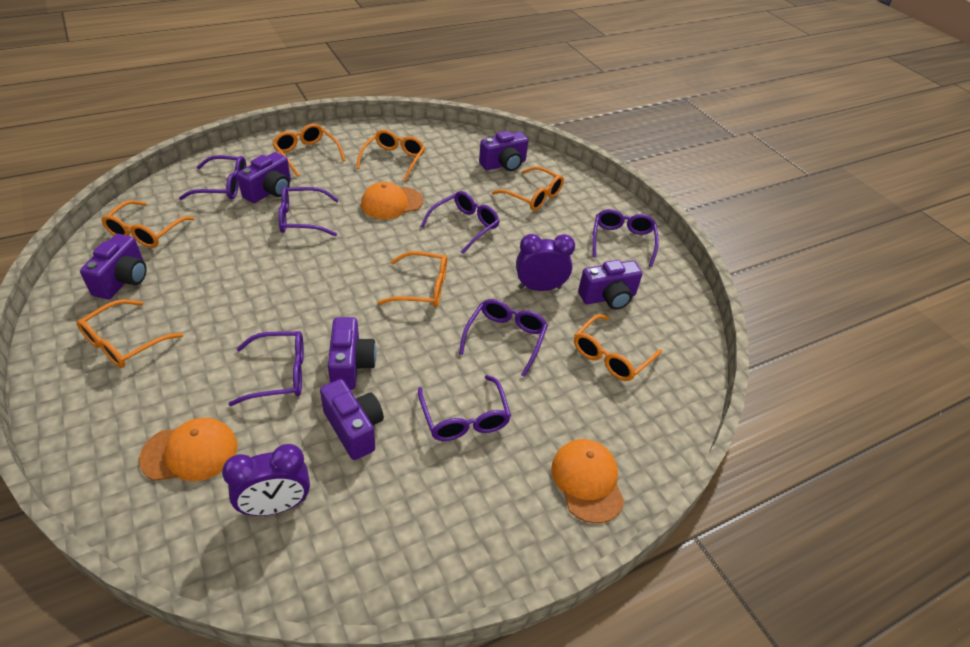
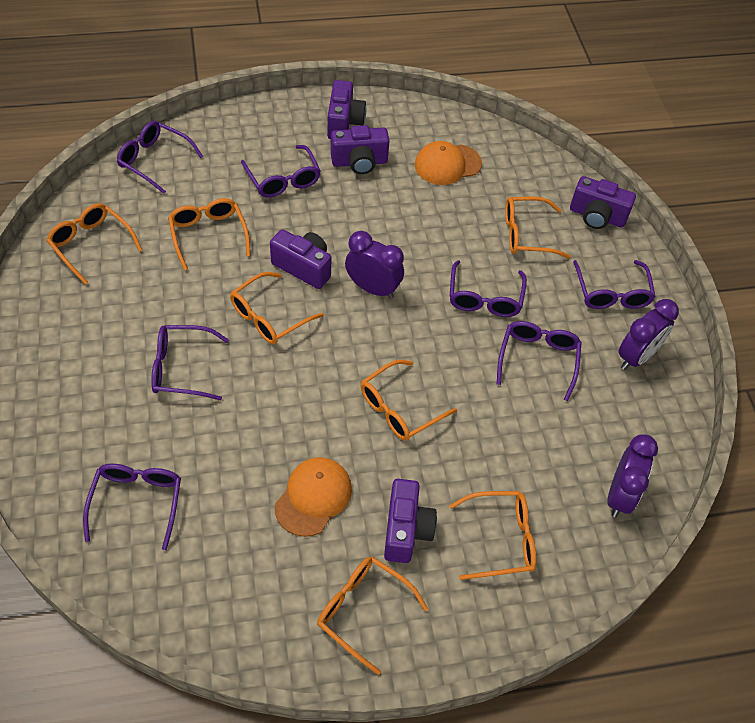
orange cap: 3 -> 2
purple camera: 6 -> 5
purple clock: 2 -> 3

